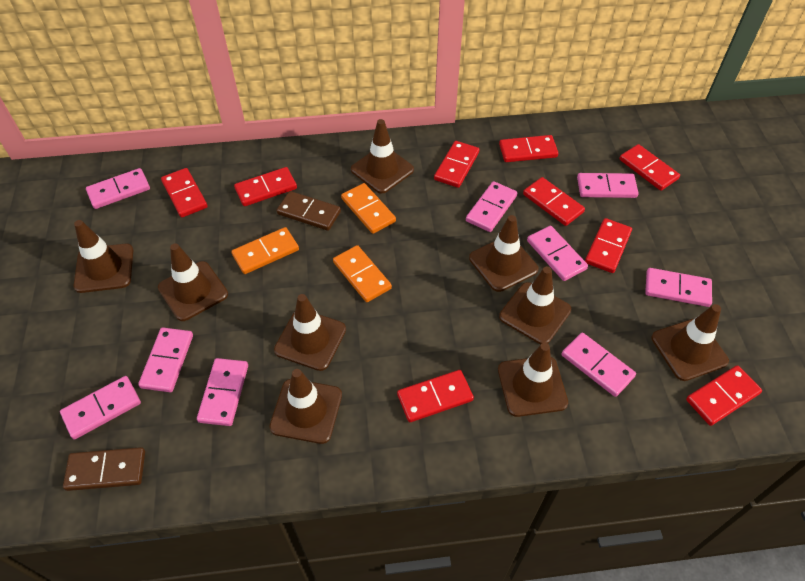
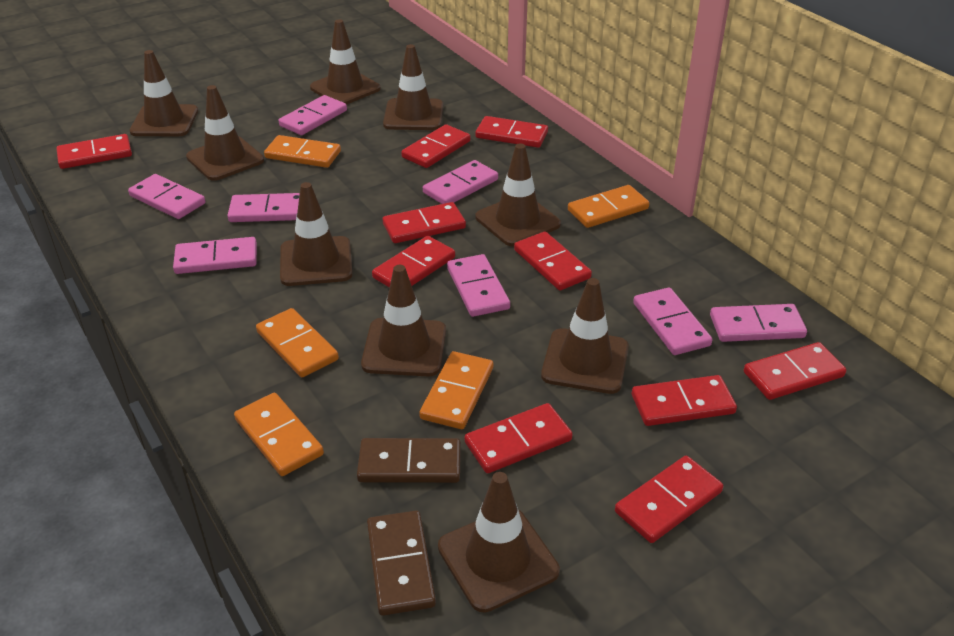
orange domino: 3 -> 5
pink domino: 9 -> 8
red domino: 9 -> 10

